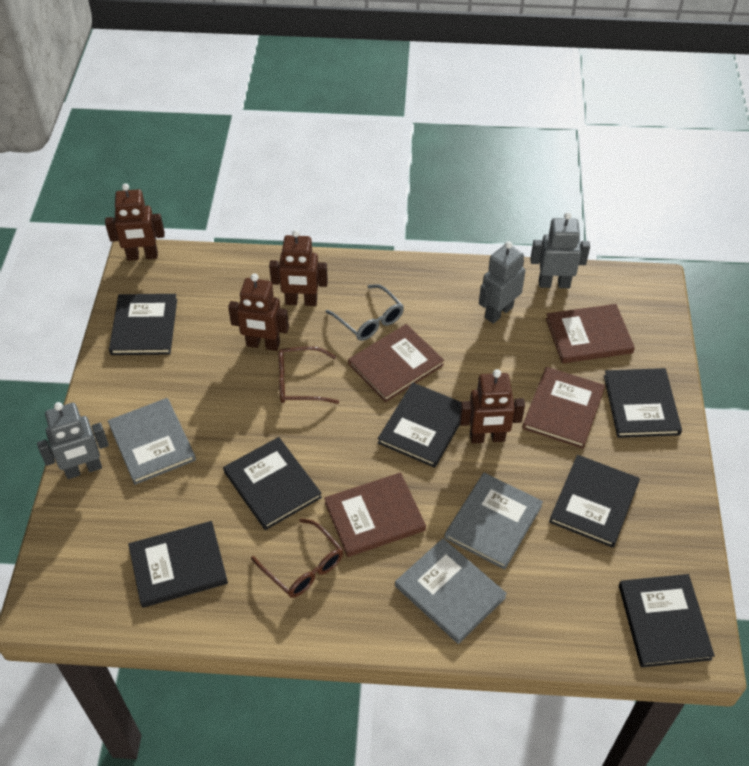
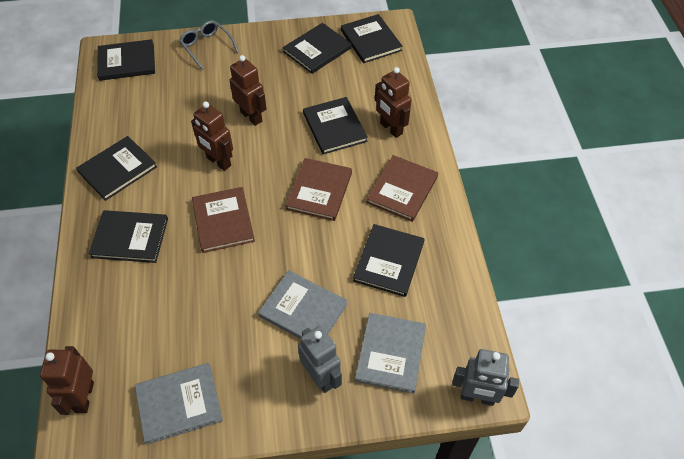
brown book: 4 -> 3
brown glasses: 2 -> 0
grey robot: 3 -> 2

